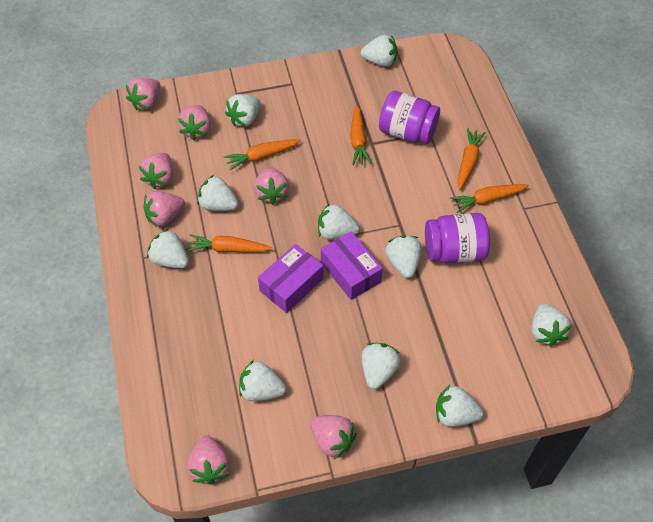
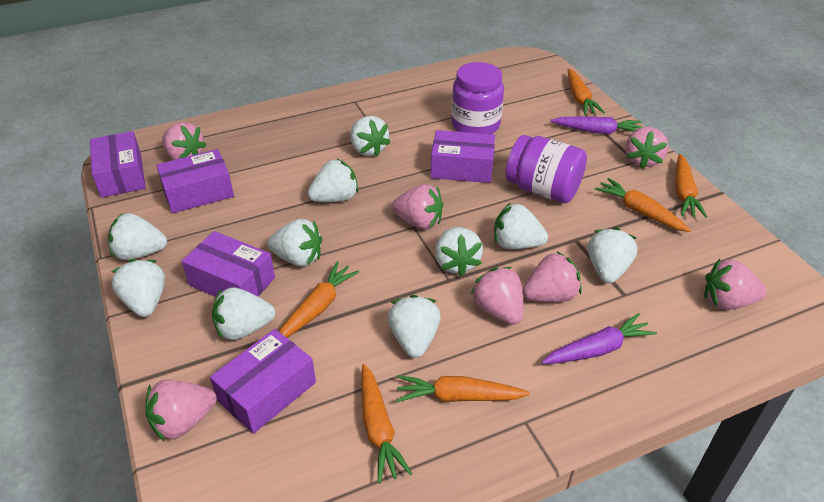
orange carrot: 5 -> 6
purple box: 2 -> 5
purple carrot: 0 -> 2

